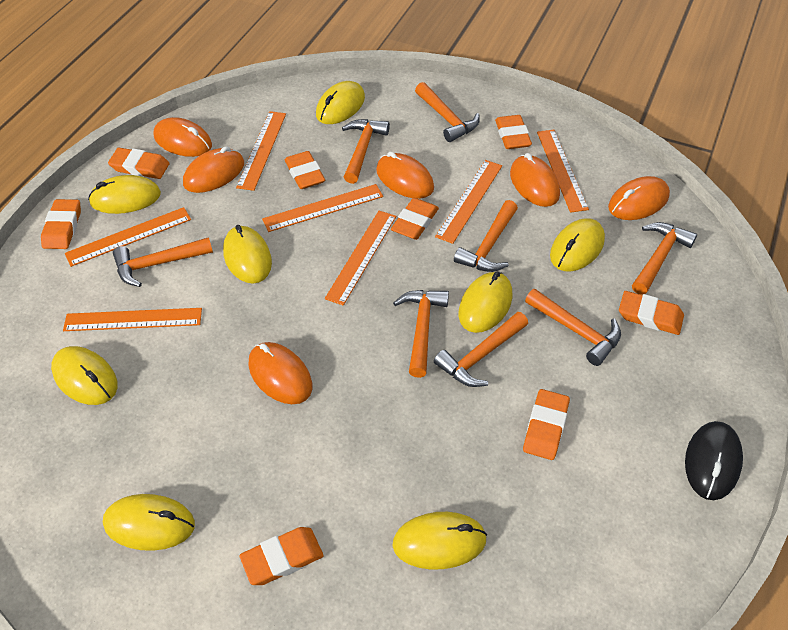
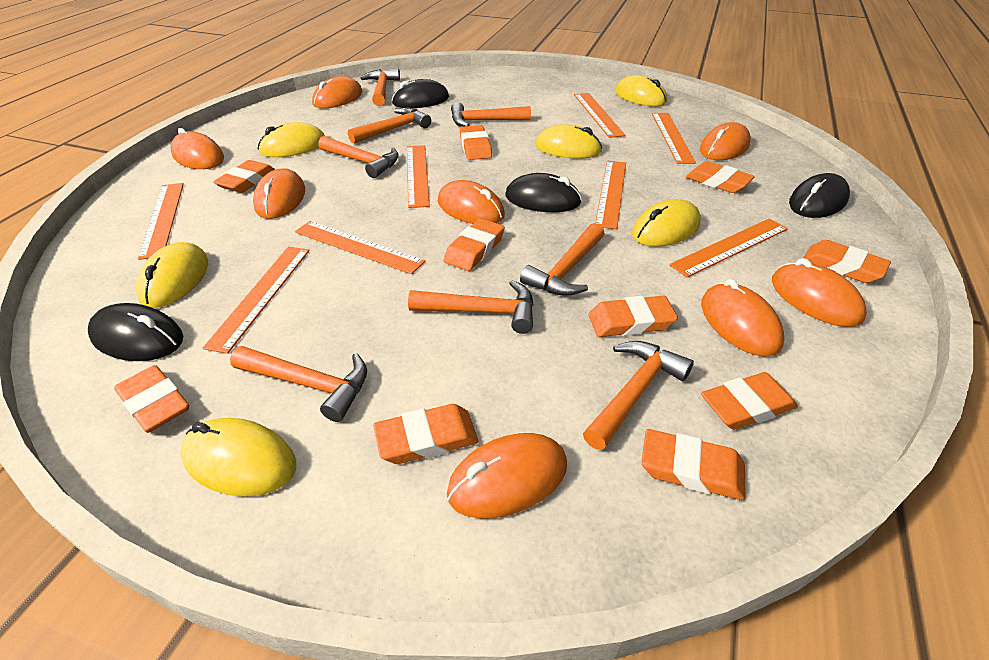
black mouse: 1 -> 4
orange eraser: 8 -> 10
orange mouse: 6 -> 8
orange ruler: 7 -> 8
yellow mouse: 8 -> 6

